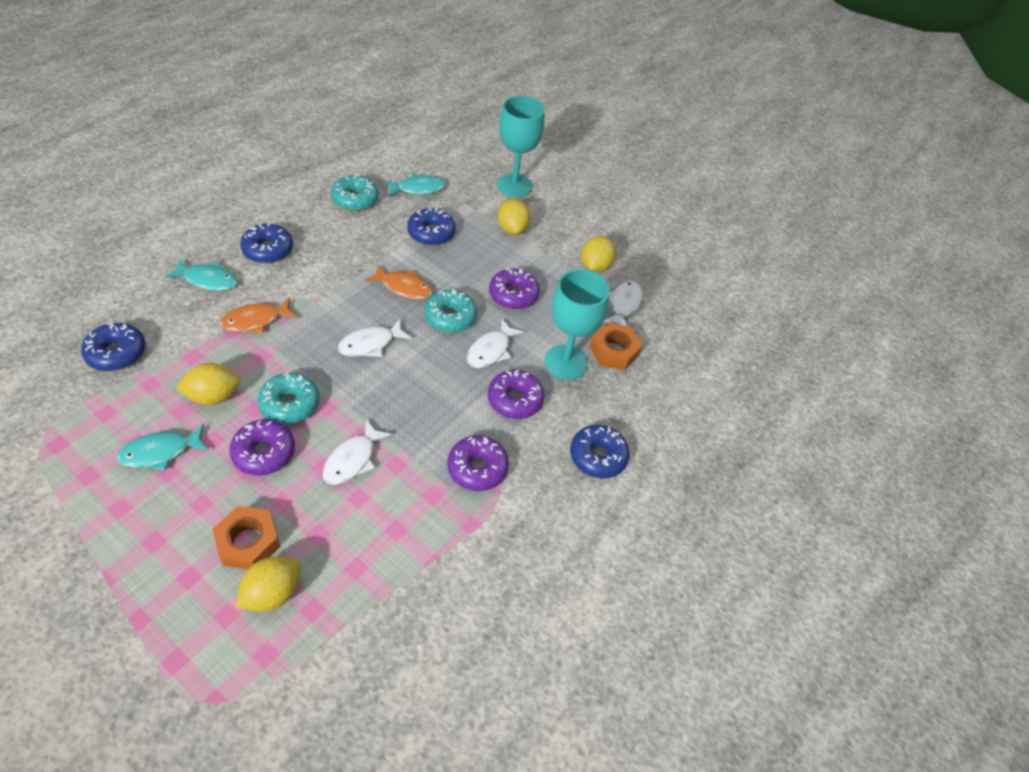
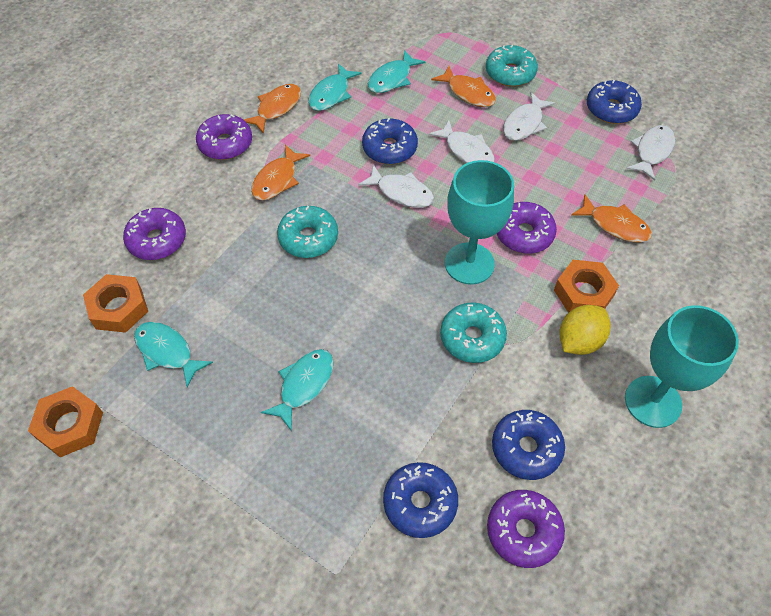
orange fish: 2 -> 4
orange nut: 2 -> 3
turquoise fish: 3 -> 4
yellow lemon: 4 -> 1

